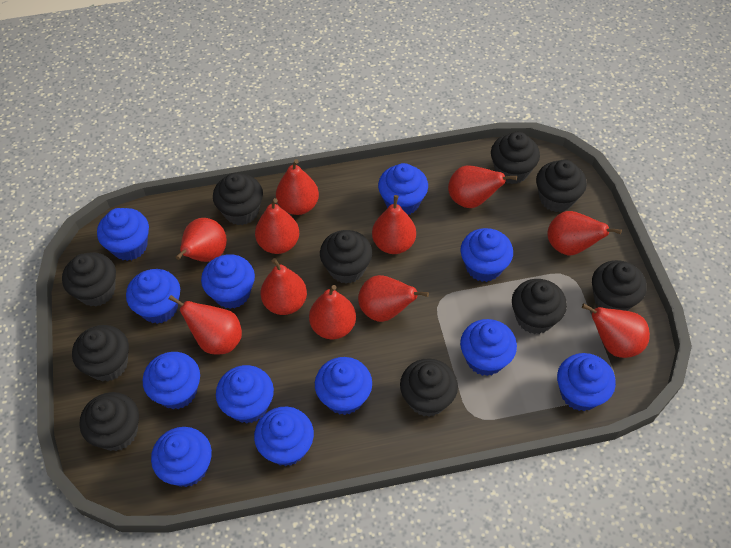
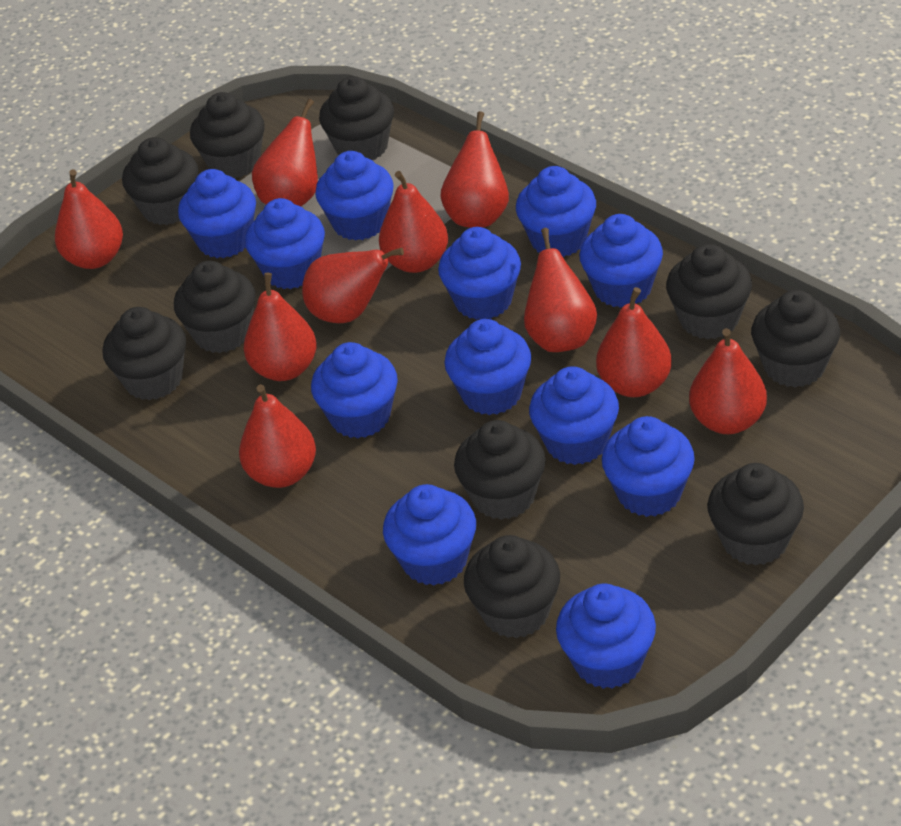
red pear: 11 -> 10

